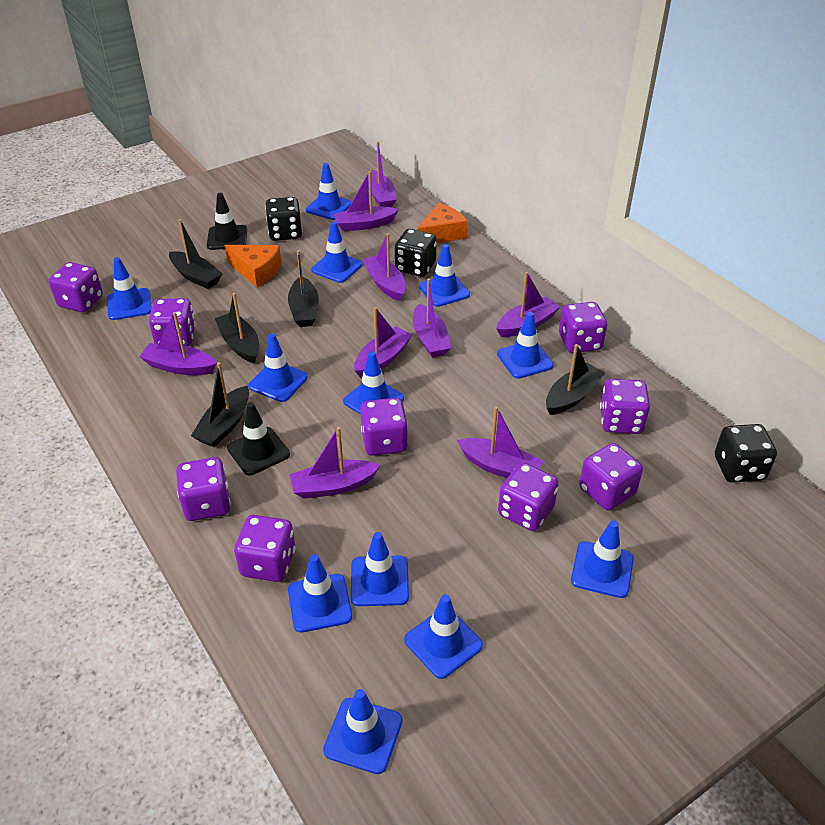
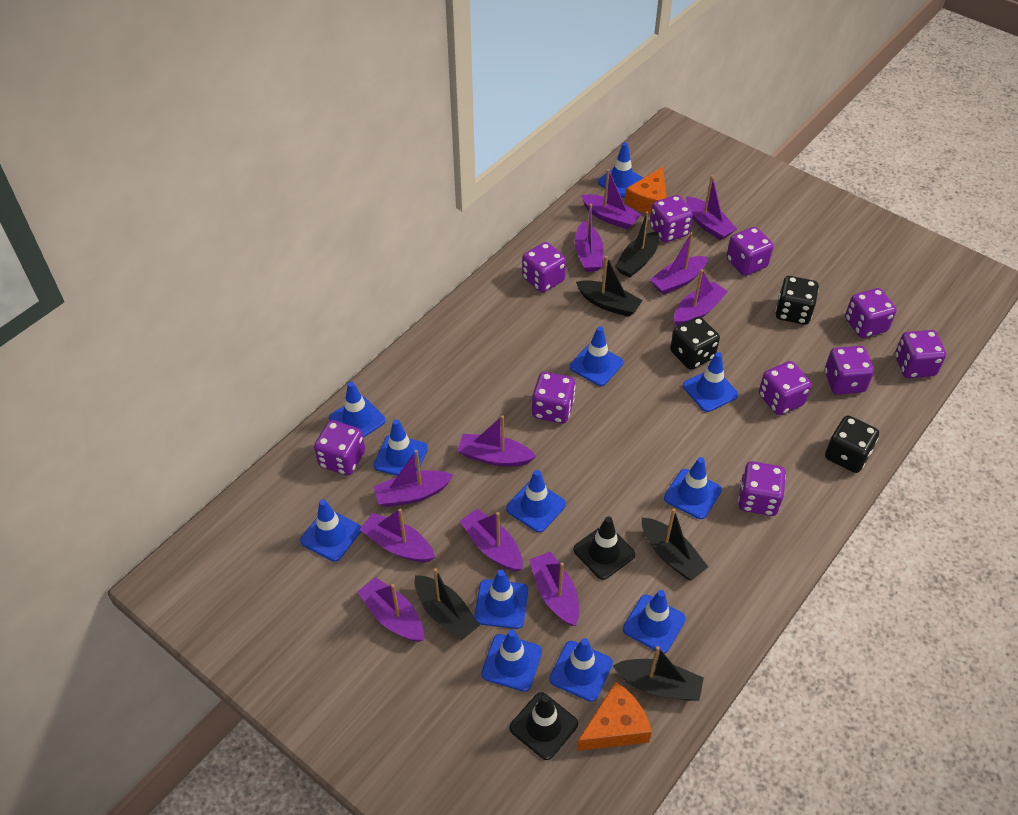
purple boat: 9 -> 11
purple dice: 9 -> 10

